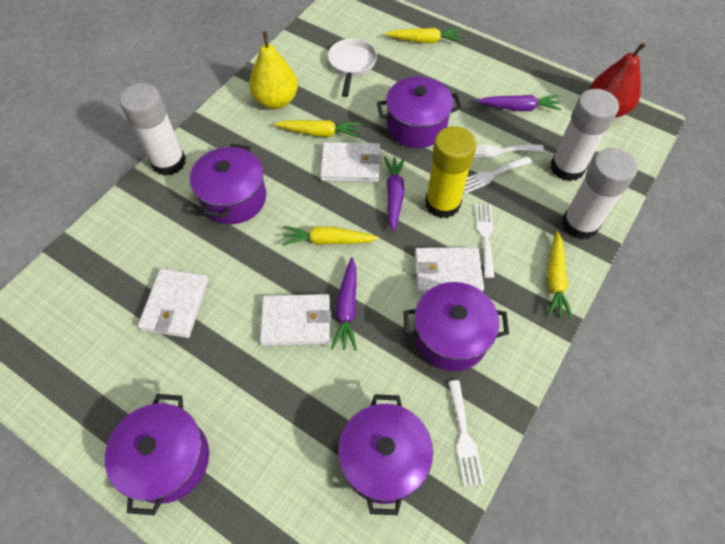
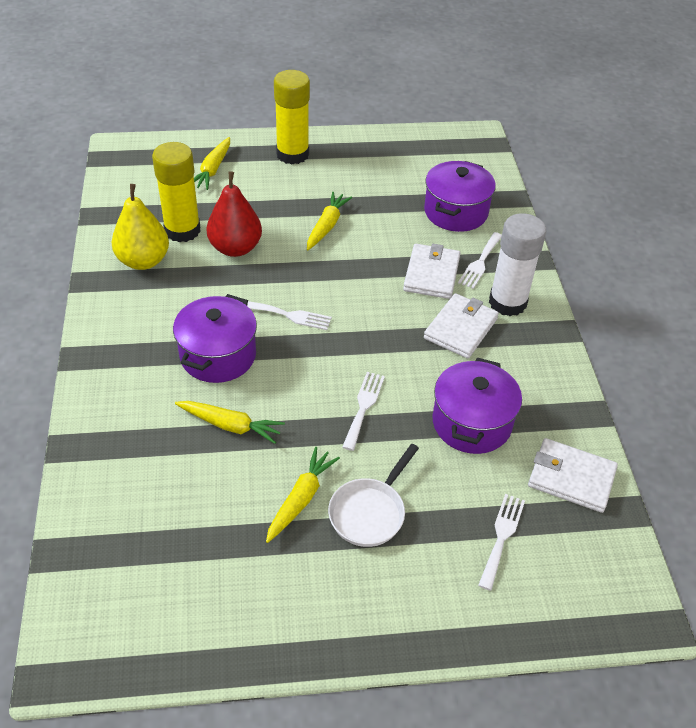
purple carrot: 3 -> 0
purple pot: 5 -> 3
white glue stick: 3 -> 1
white wallet: 4 -> 3
yellow glue stick: 1 -> 2

